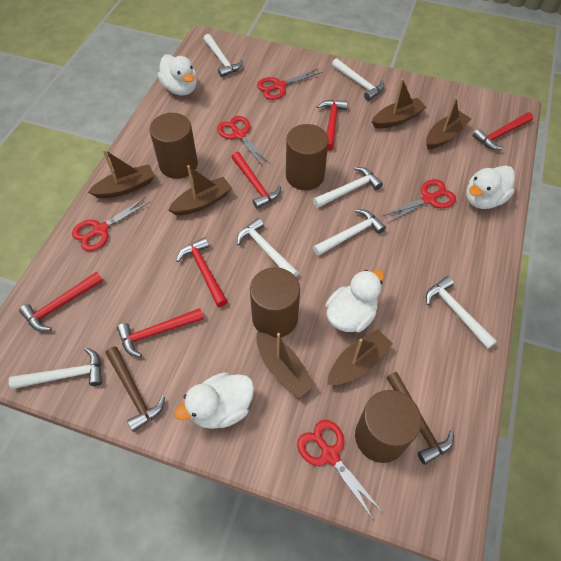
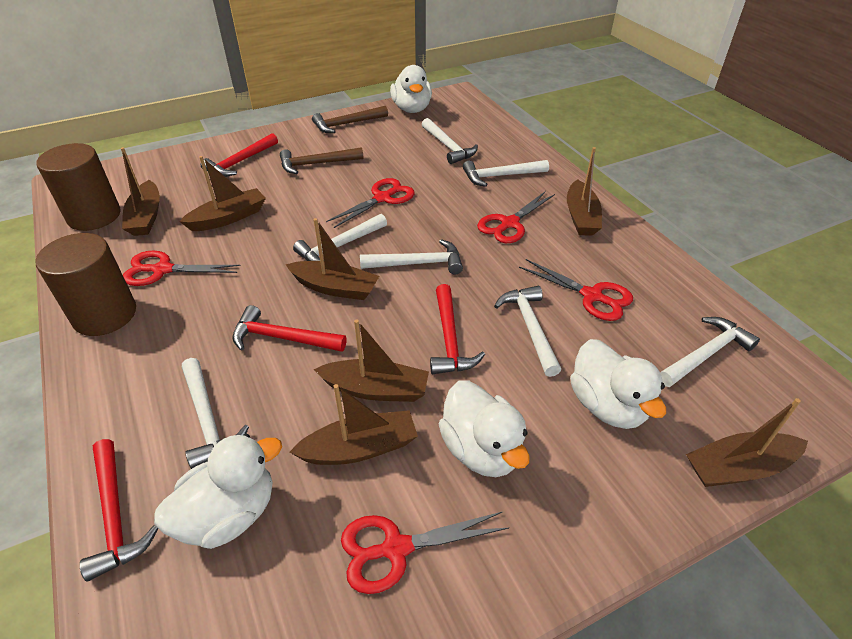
brown boat: 6 -> 7
brown cylinder: 4 -> 2
red hammer: 6 -> 4

